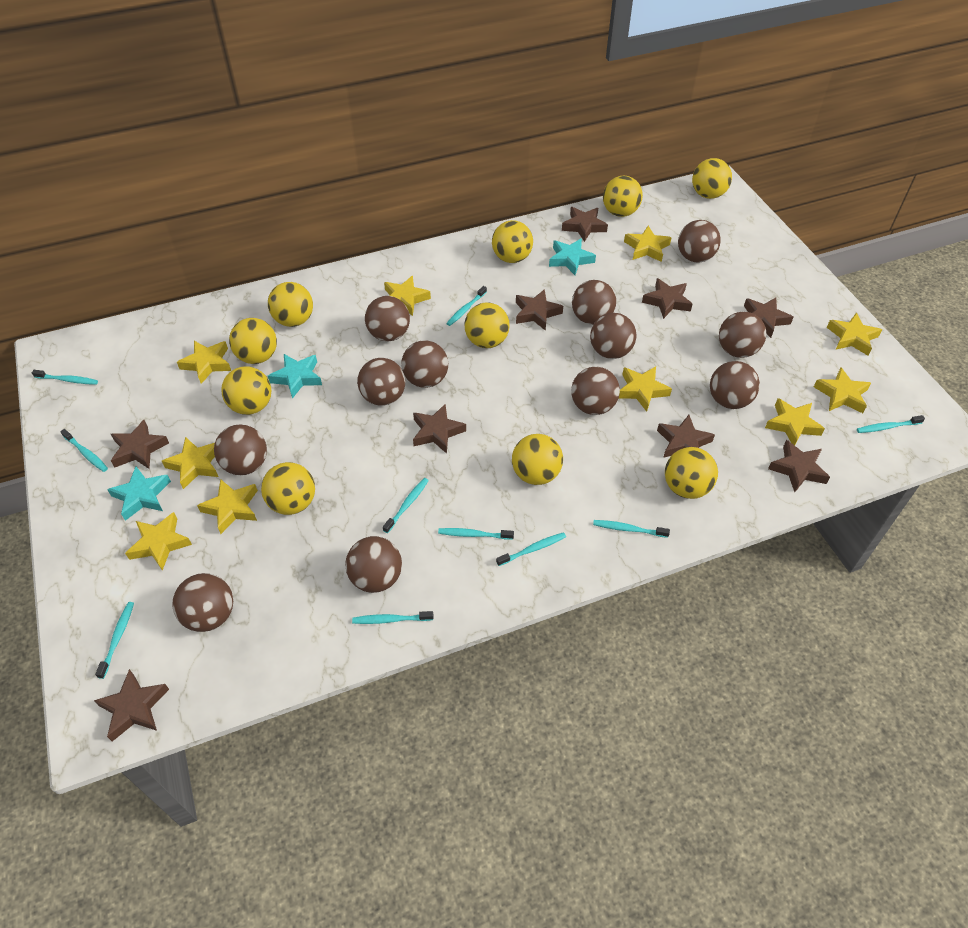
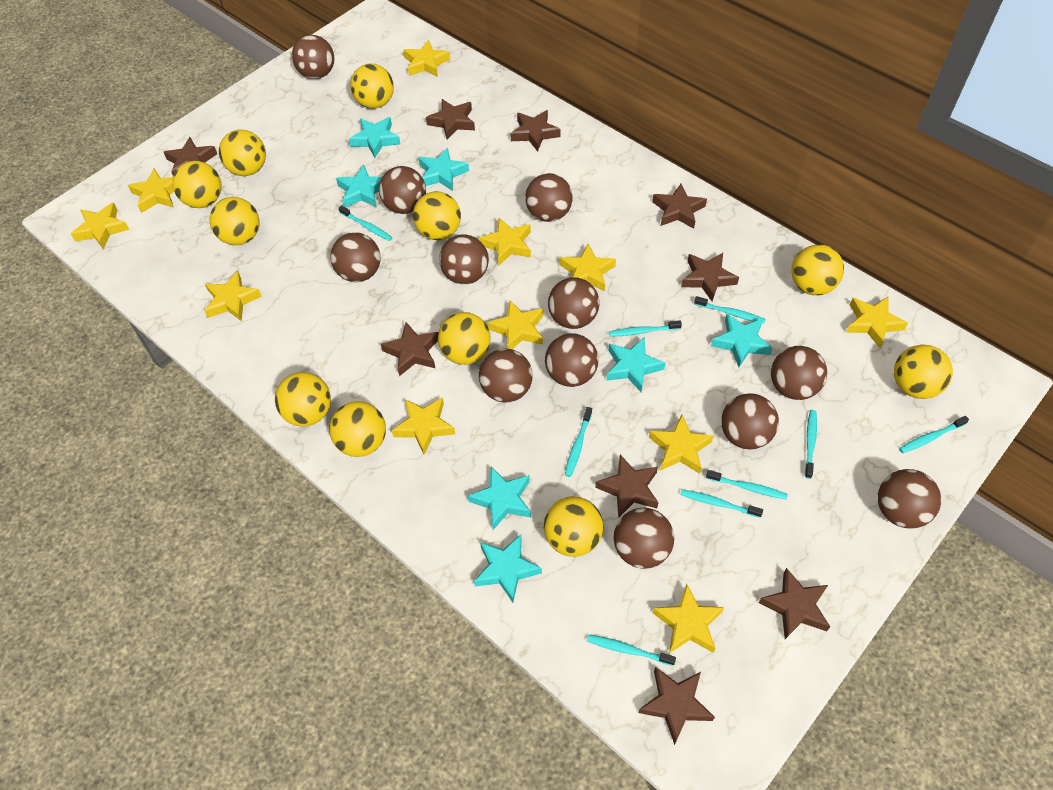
turquoise star: 3 -> 7
turquoise toothbrush: 10 -> 9
yellow ball: 10 -> 11
yellow star: 10 -> 11

